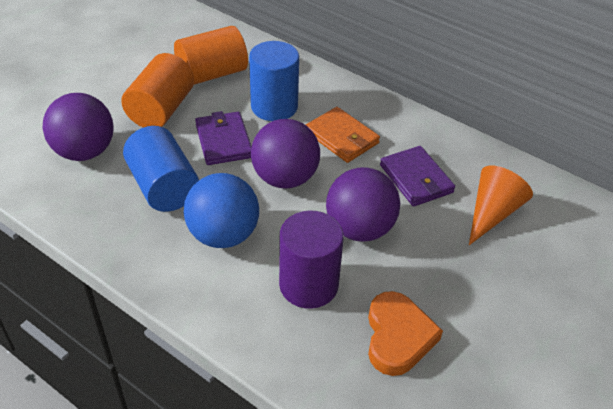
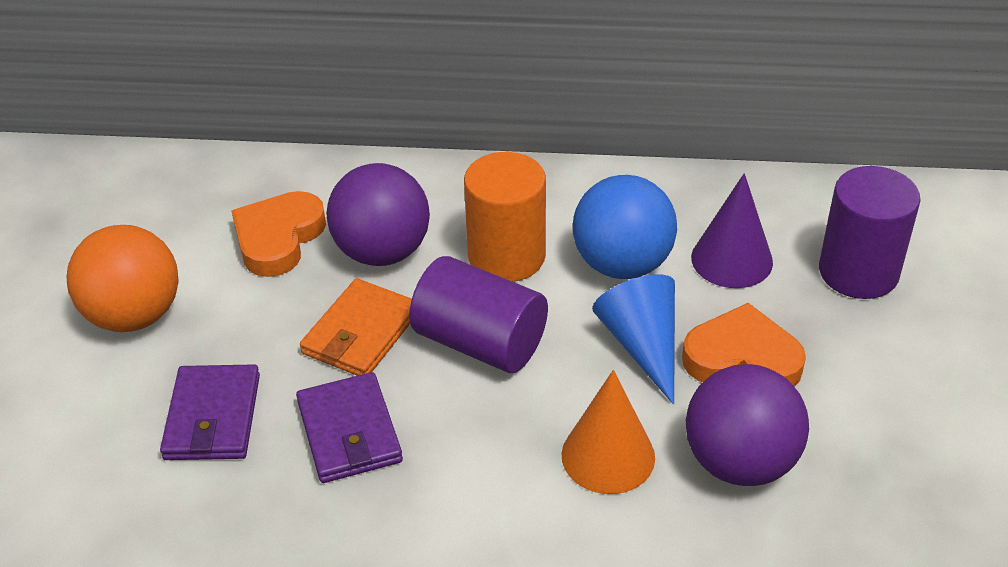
blue cone: 0 -> 1
blue cylinder: 2 -> 0
orange ball: 0 -> 1
orange cylinder: 2 -> 1
orange heart: 1 -> 2
purple ball: 3 -> 2
purple cone: 0 -> 1
purple cylinder: 1 -> 2

